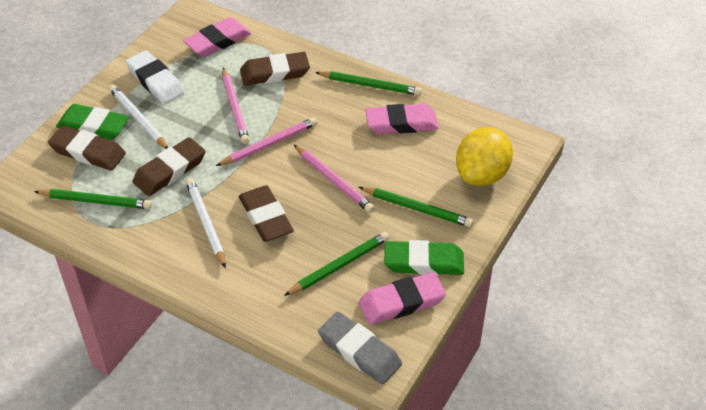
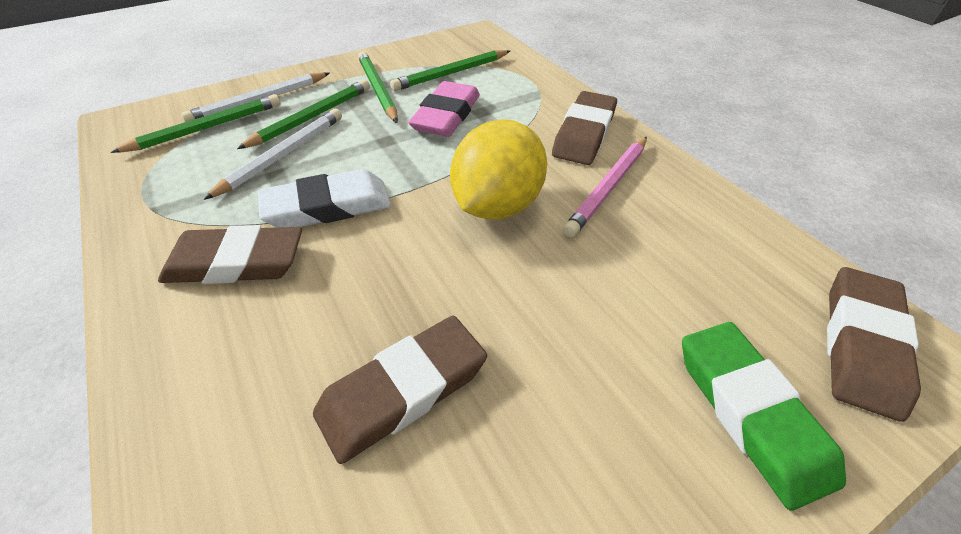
green eraser: 2 -> 1
grey eraser: 1 -> 0
pink eraser: 3 -> 1
pink pencil: 3 -> 1

